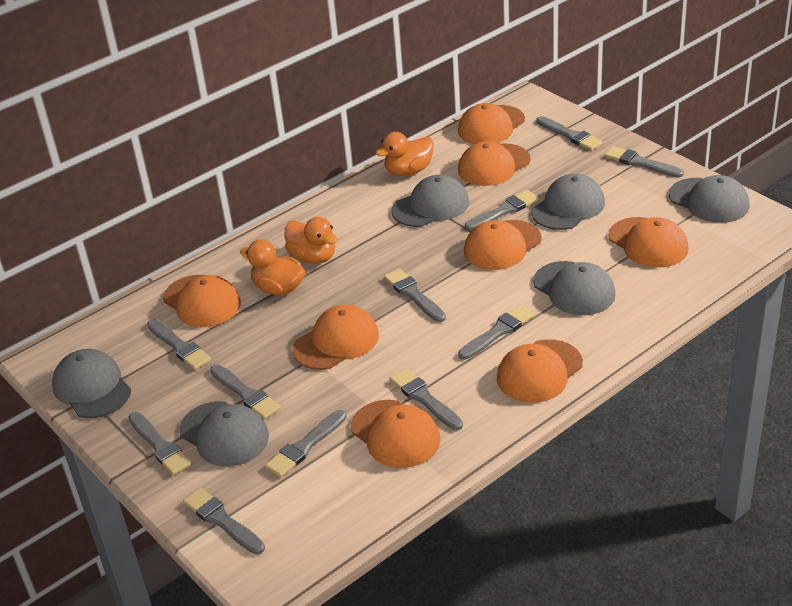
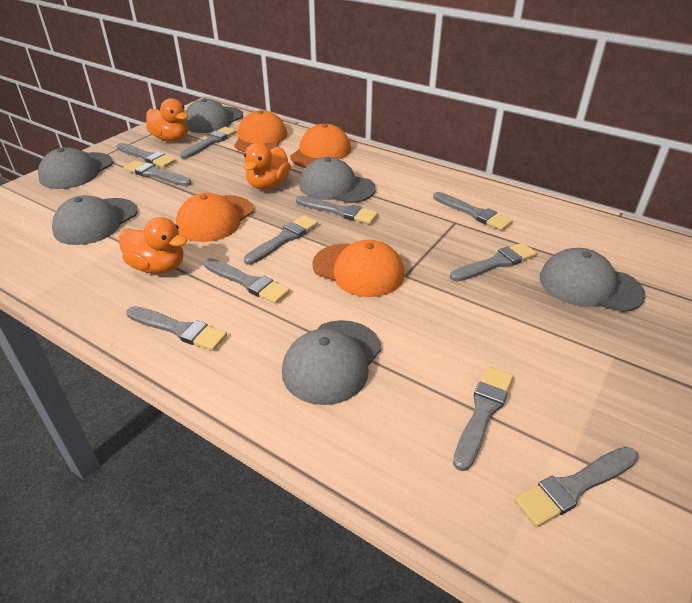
orange cap: 8 -> 4

